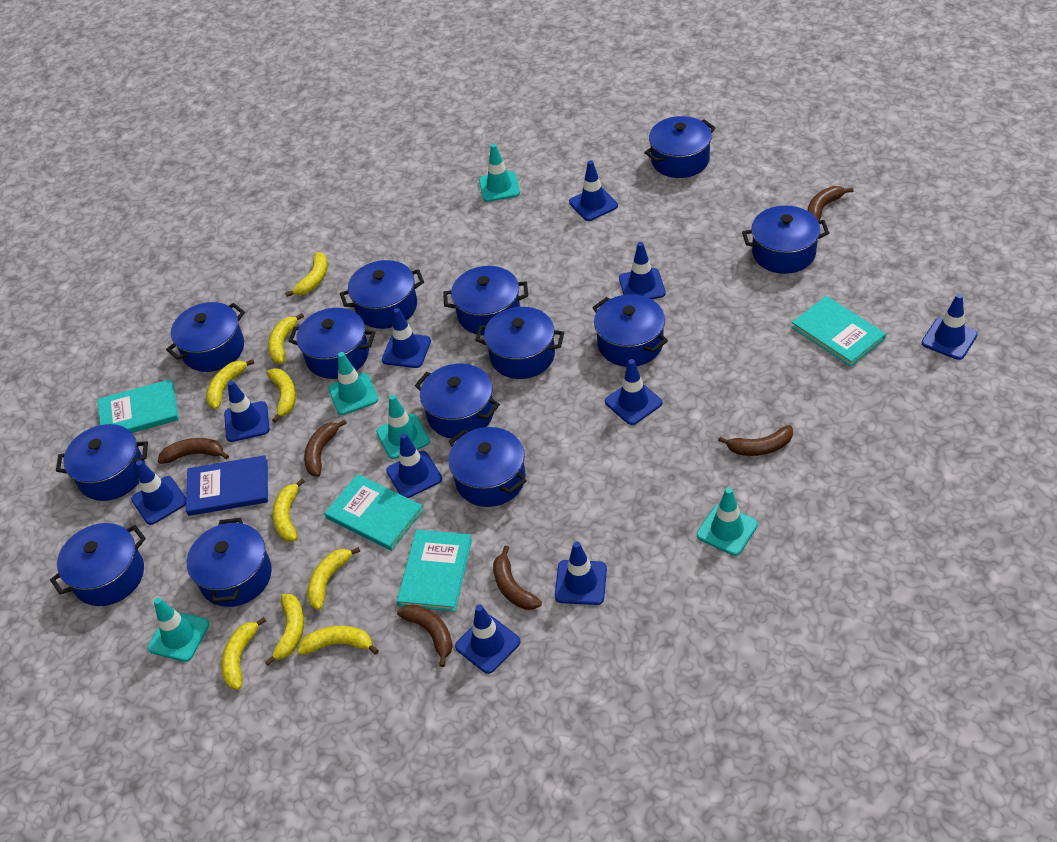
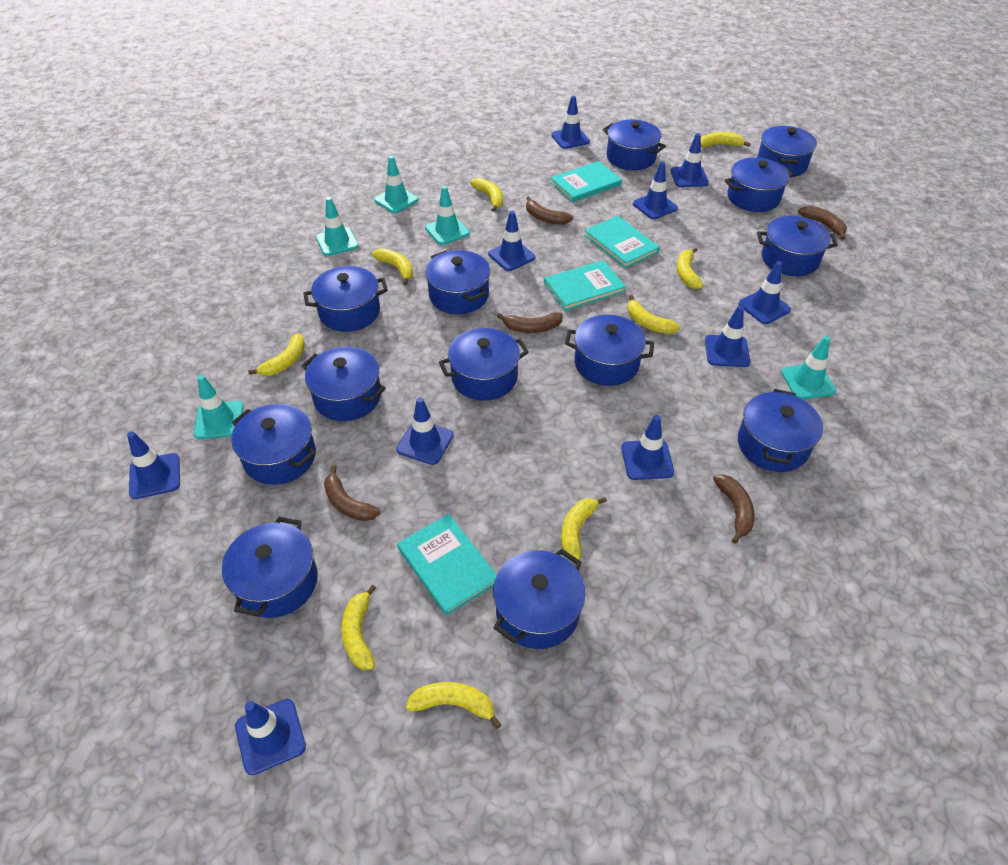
blue book: 1 -> 0
brown banana: 6 -> 5

